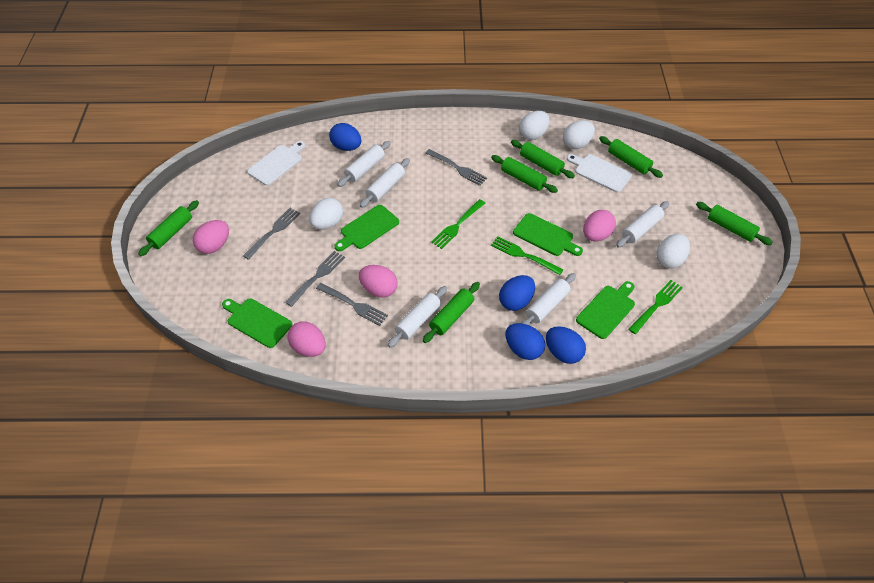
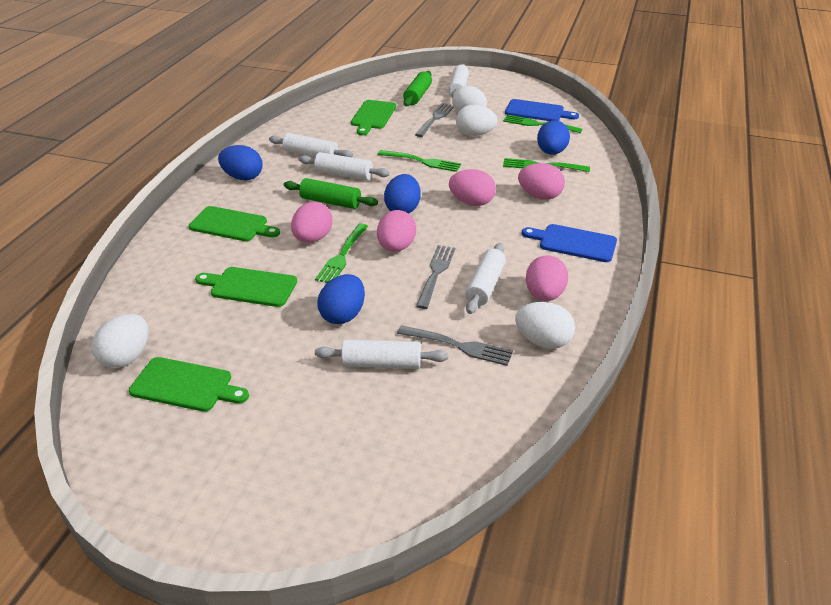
blue cutting board: 0 -> 2
green fork: 3 -> 4
green rolling pin: 6 -> 2
grey fork: 4 -> 3
pink egg: 4 -> 5
white cutting board: 2 -> 0

